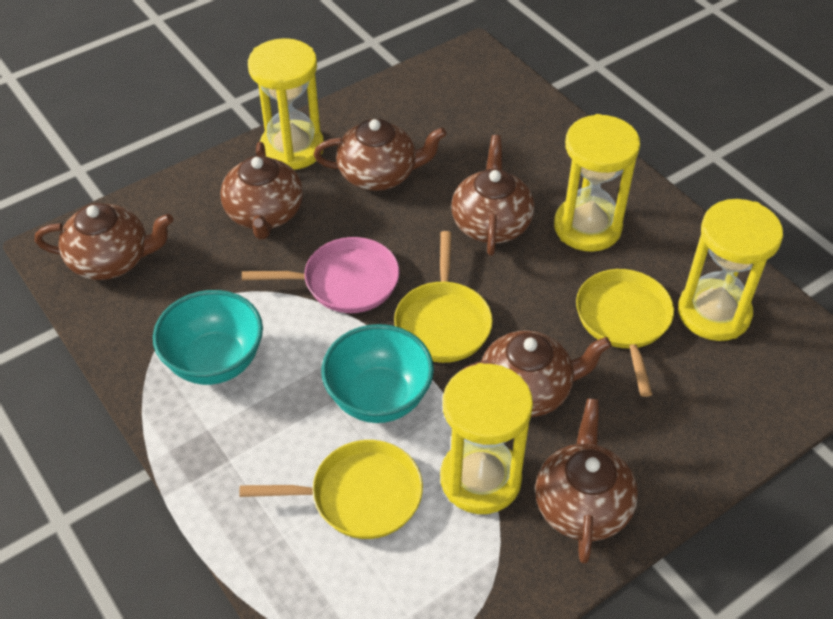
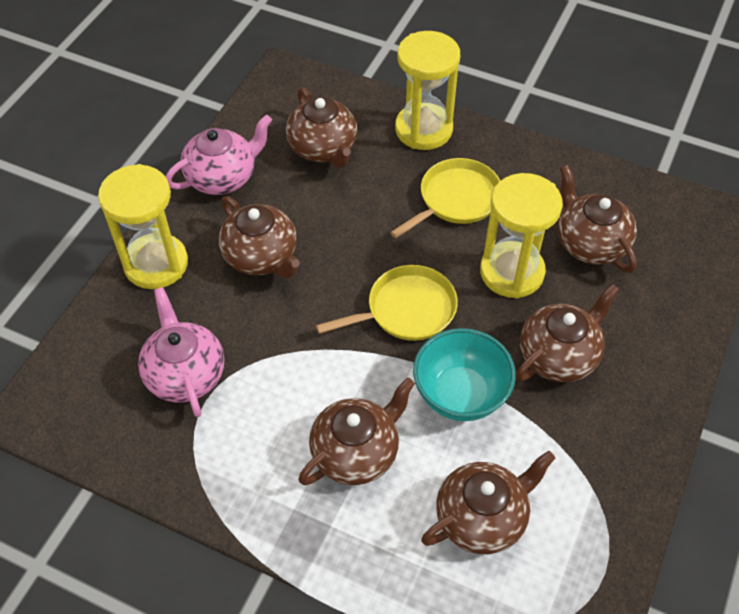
pink pan: 1 -> 0
pink teapot: 0 -> 2
turquoise bowl: 2 -> 1
yellow hourglass: 4 -> 3
yellow pan: 3 -> 2

